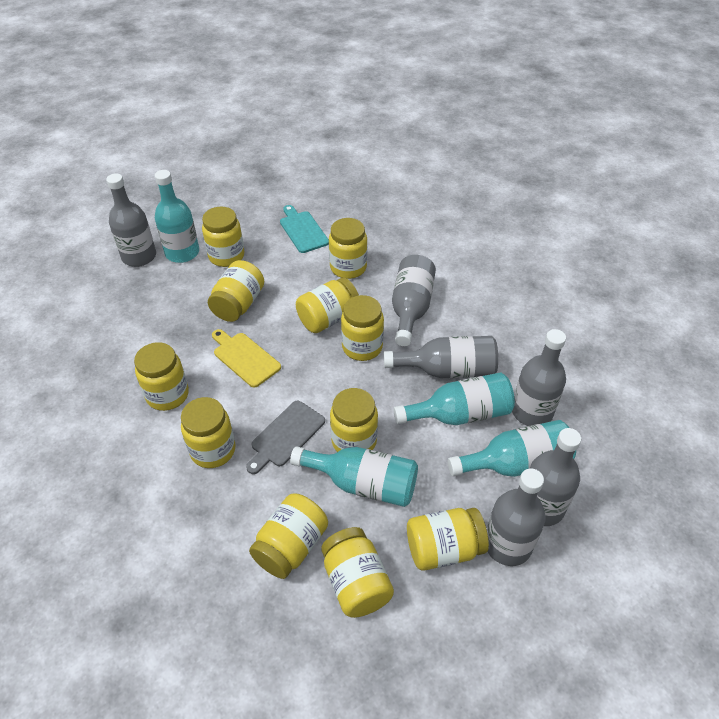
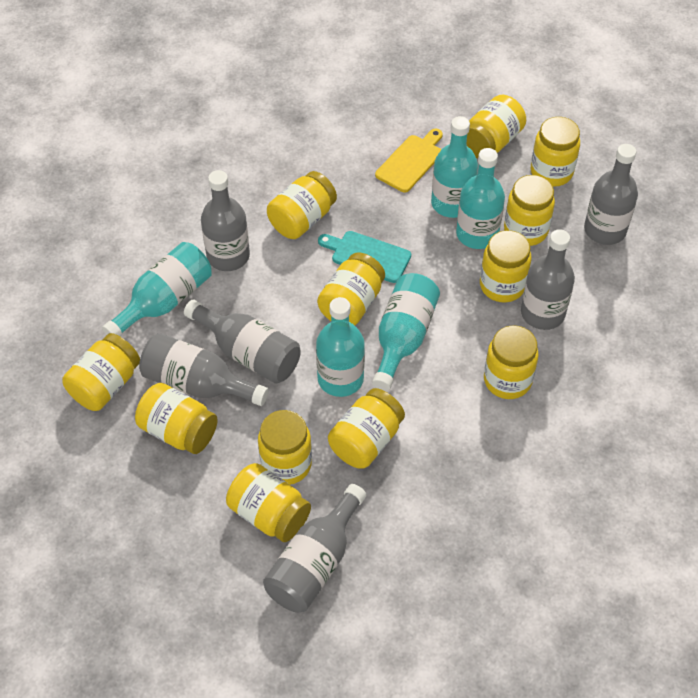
grey cutting board: 1 -> 0
turquoise bottle: 4 -> 5
yellow jar: 11 -> 12

